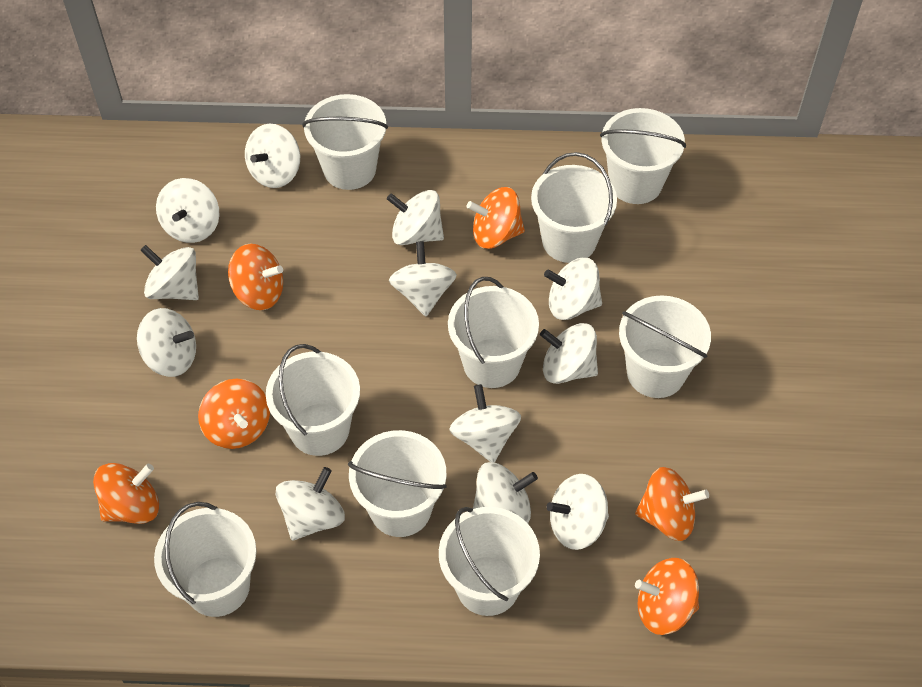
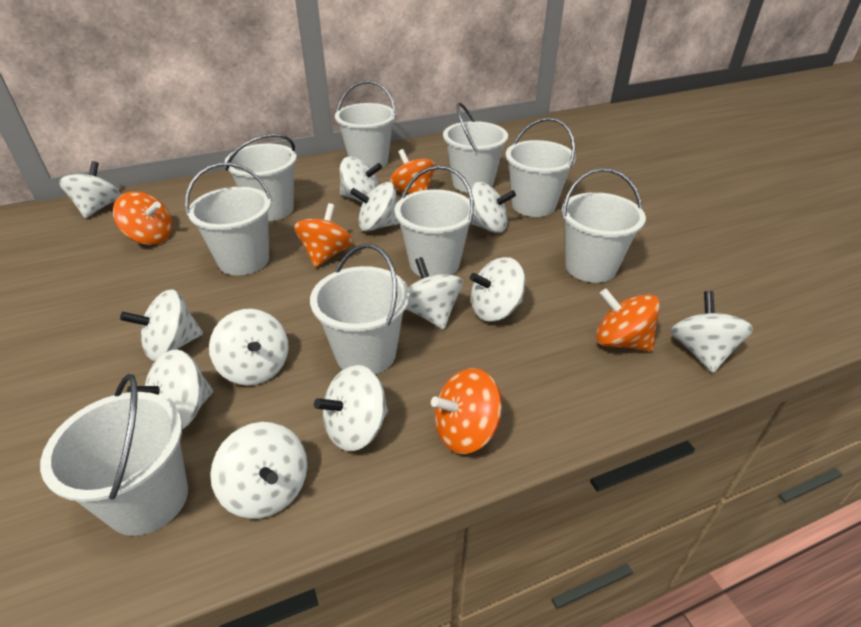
orange spinning top: 6 -> 5

